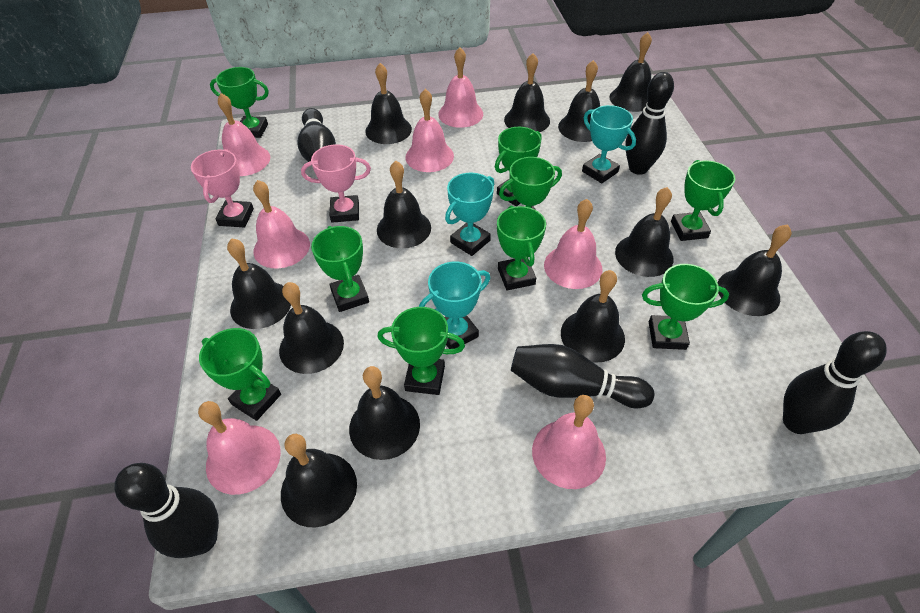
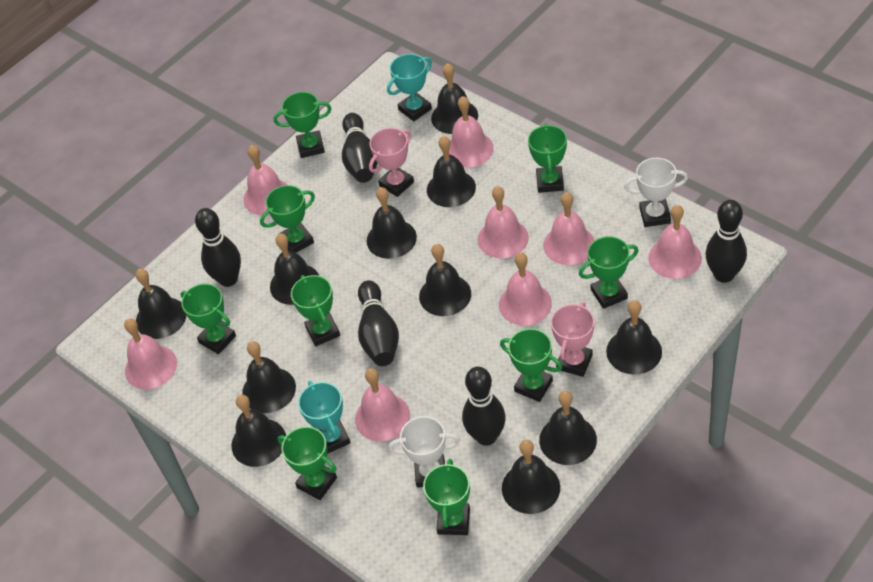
black bell: 12 -> 11
pink bell: 7 -> 8
turquoise trophy: 3 -> 2
white trophy: 0 -> 2

